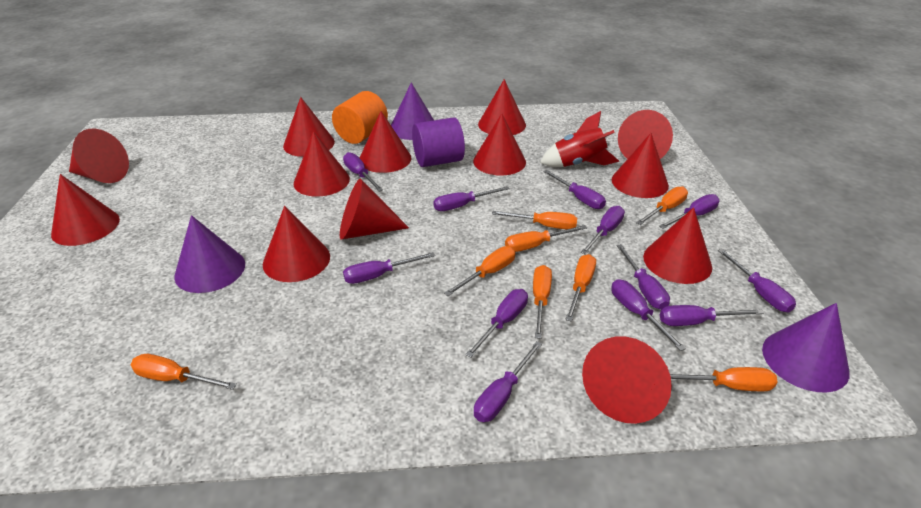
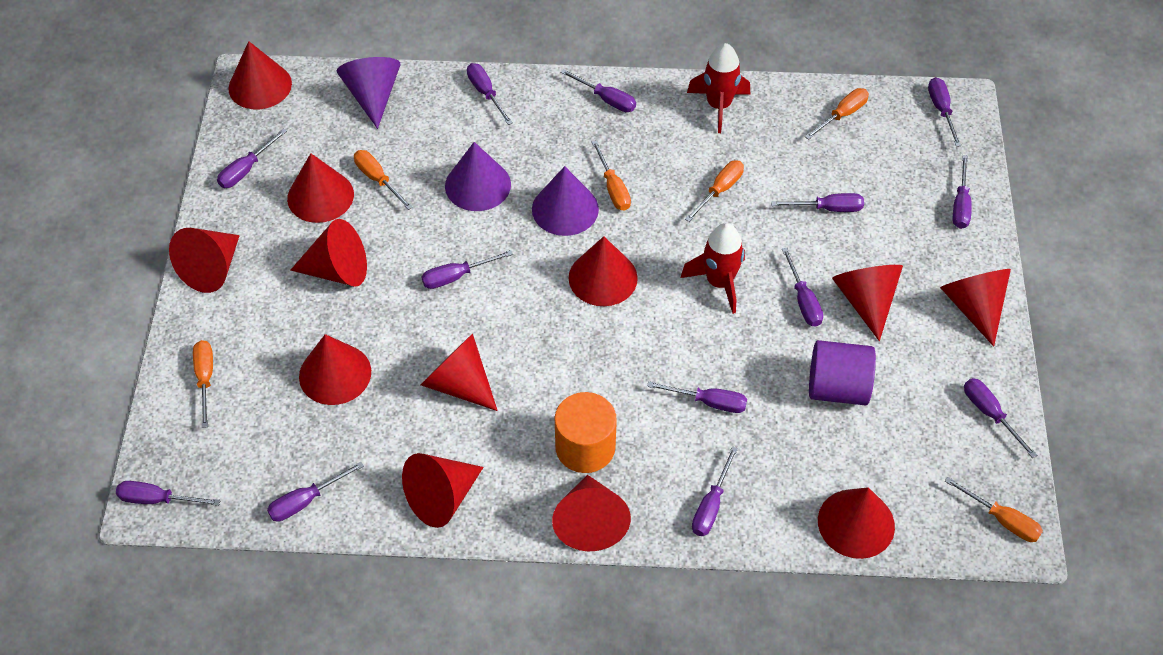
orange screwdriver: 8 -> 6
purple screwdriver: 12 -> 13
red cone: 13 -> 12
red rocket: 1 -> 2

